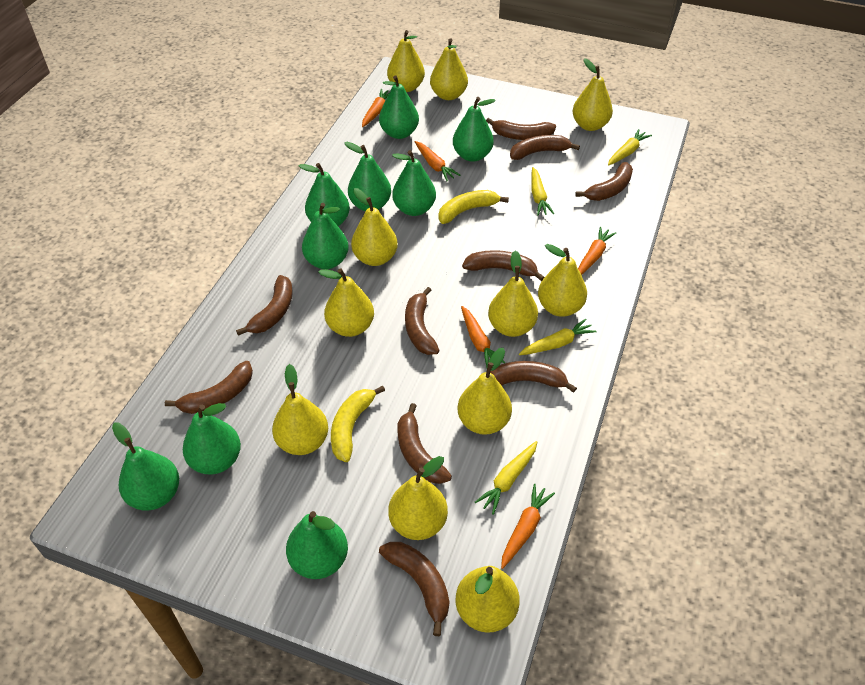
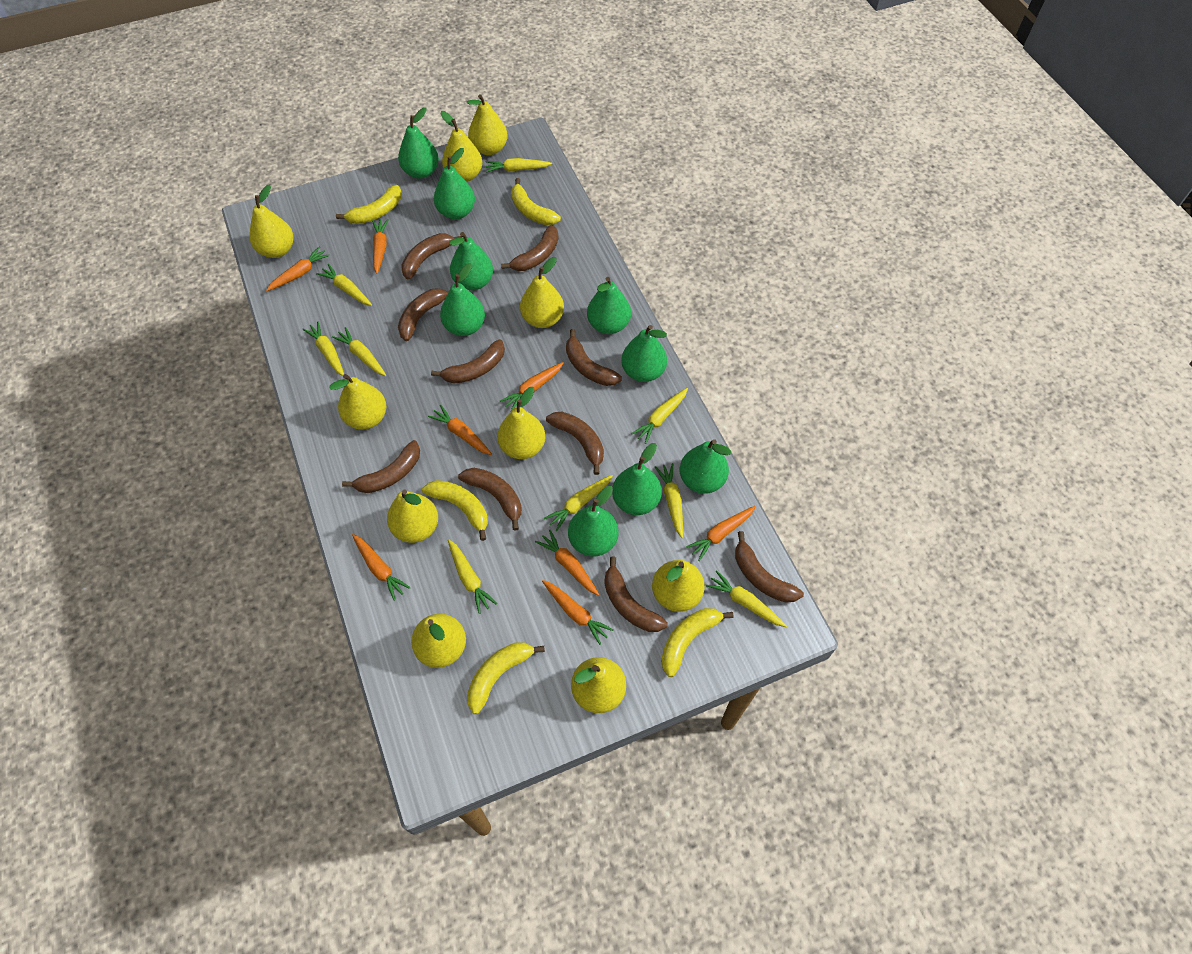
orange carrot: 5 -> 8
yellow banana: 2 -> 5
yellow carrot: 4 -> 9
yellow pear: 11 -> 10

